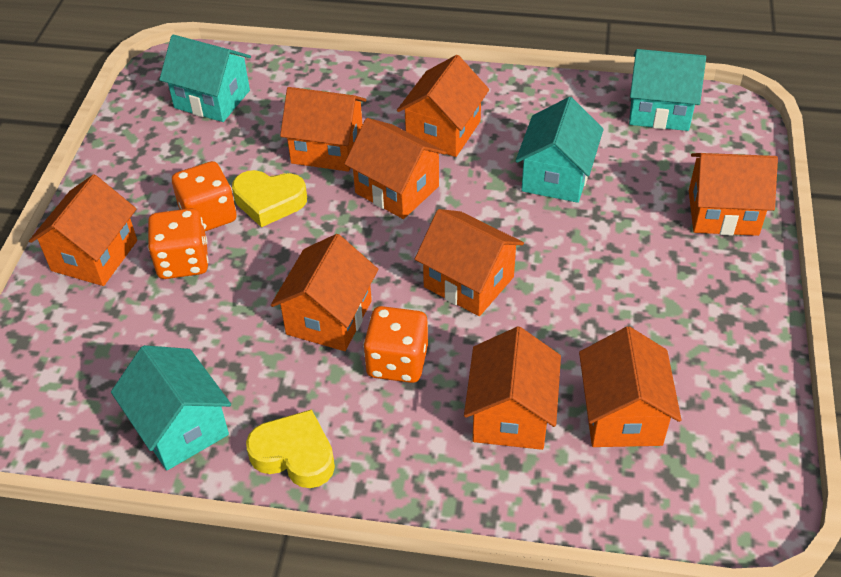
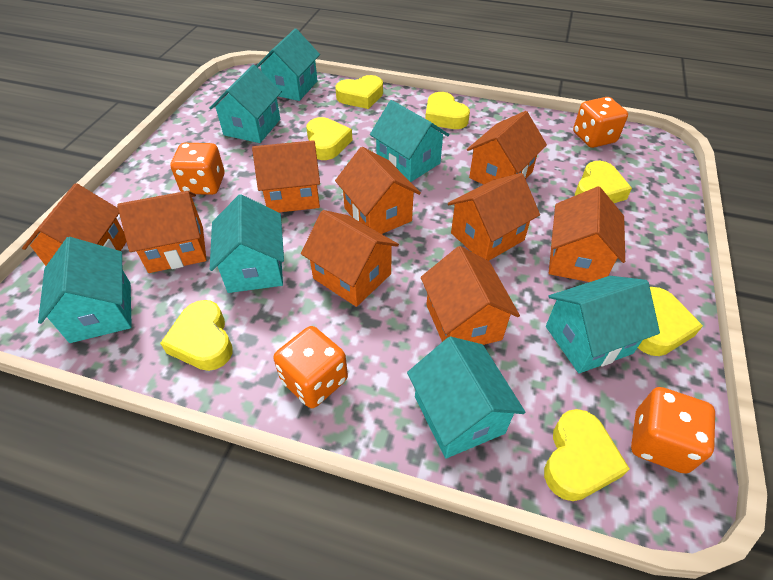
orange dice: 3 -> 4
turquoise house: 4 -> 7
yellow heart: 2 -> 7

